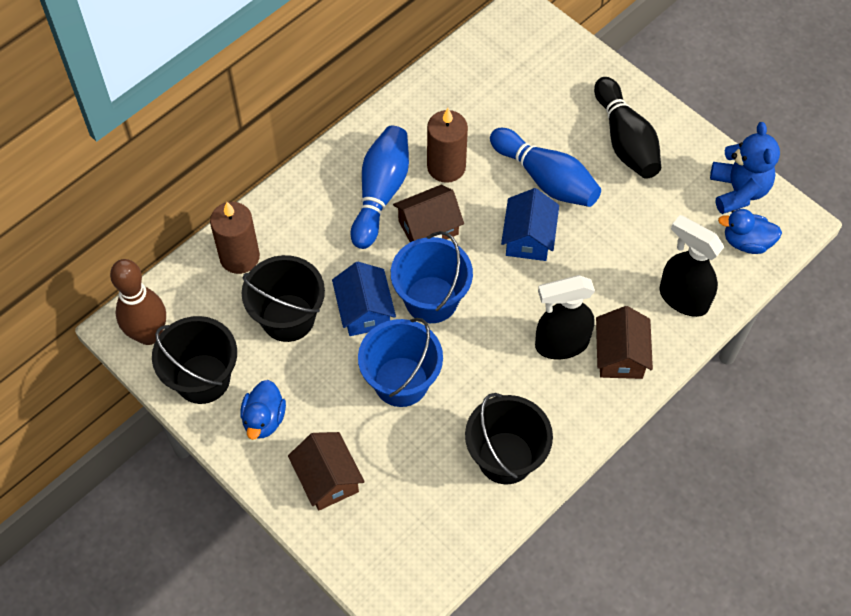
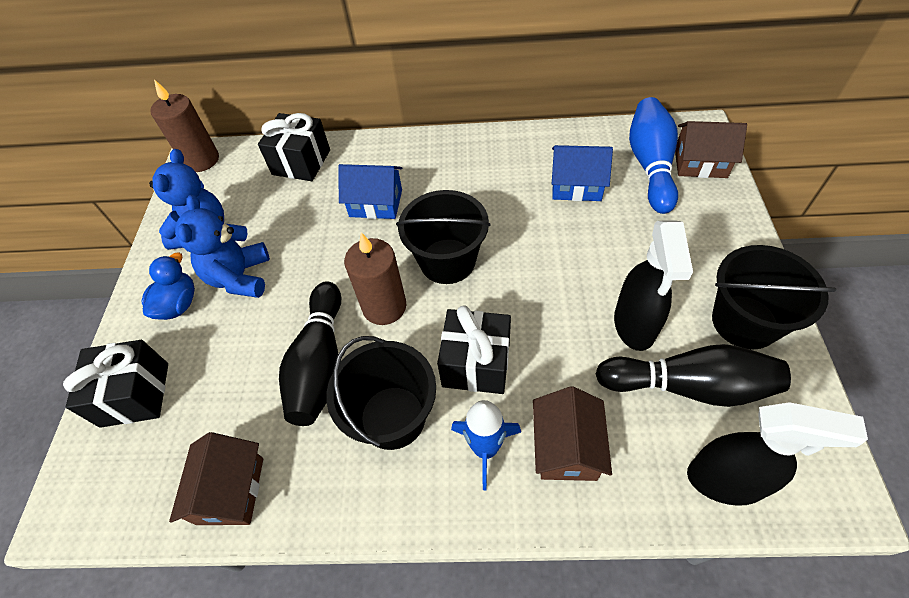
black bowling pin: 1 -> 2
black gift: 0 -> 3
blue bowling pin: 2 -> 1
blue bucket: 2 -> 0
blue duck: 2 -> 1
blue rocket: 0 -> 1
blue teddy bear: 1 -> 2
brown bowling pin: 1 -> 0

